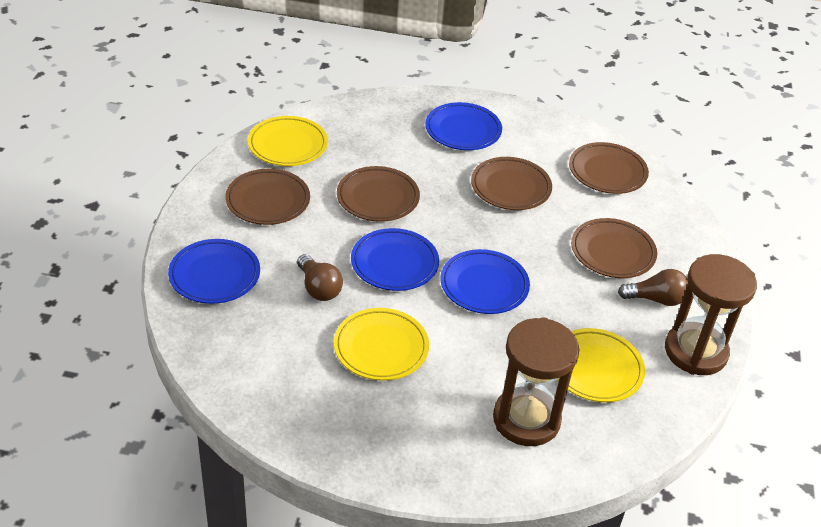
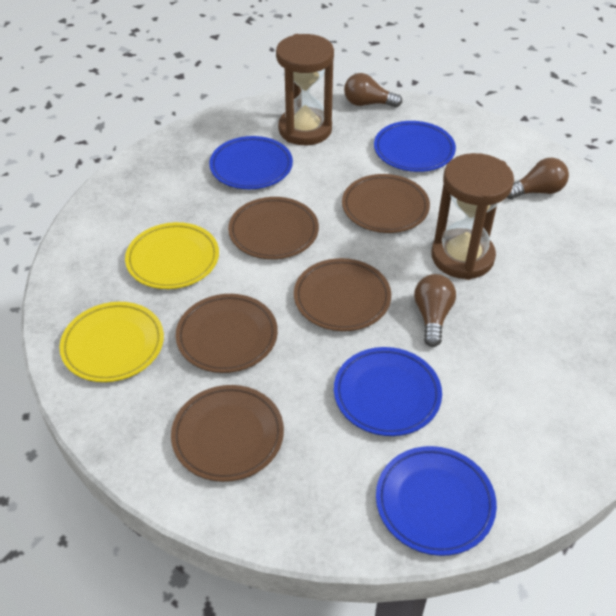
brown light bulb: 2 -> 3
yellow plate: 3 -> 2

